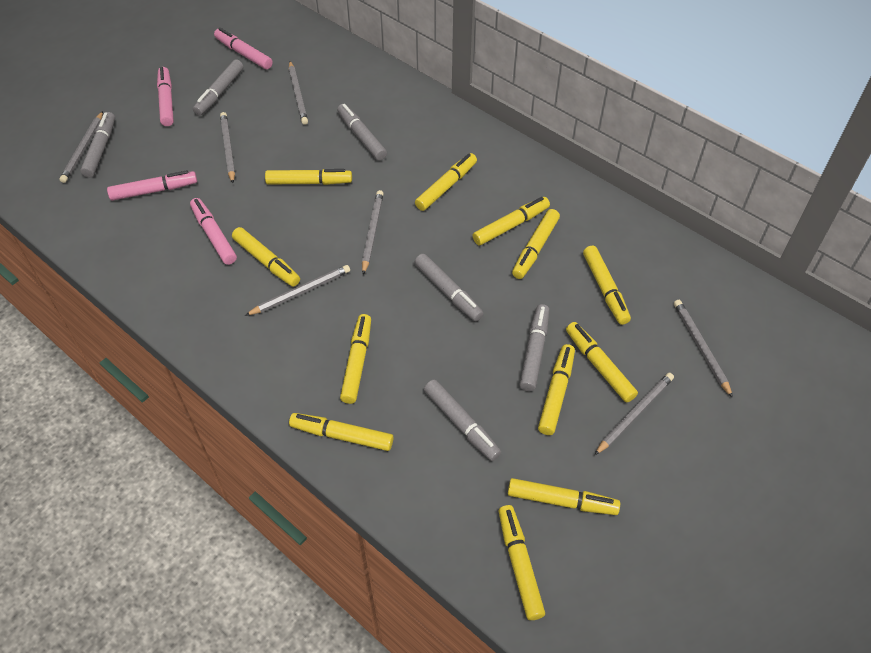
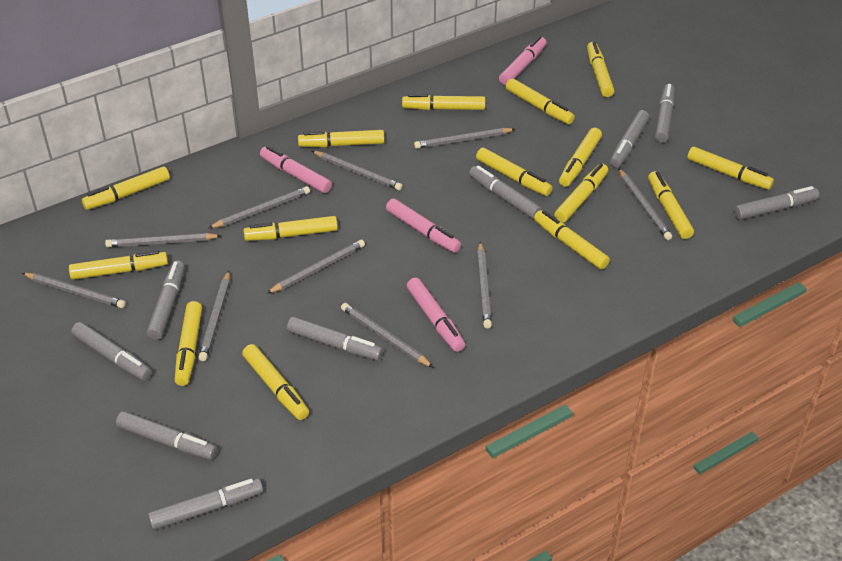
grey marker: 6 -> 9
grey pencil: 7 -> 10
yellow marker: 12 -> 15

